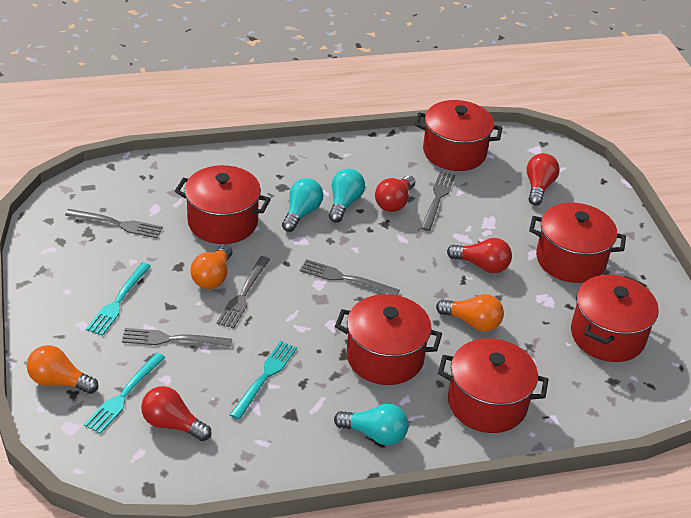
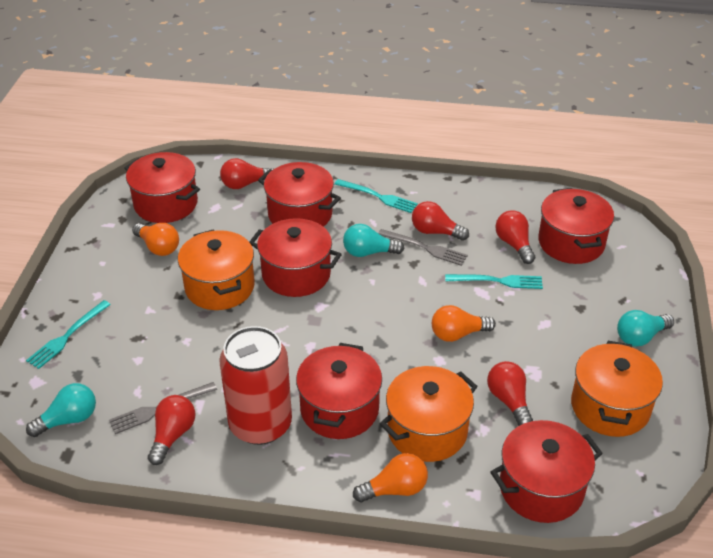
grey fork: 5 -> 2
orange pot: 0 -> 3
red can: 0 -> 1
red light bulb: 4 -> 5

